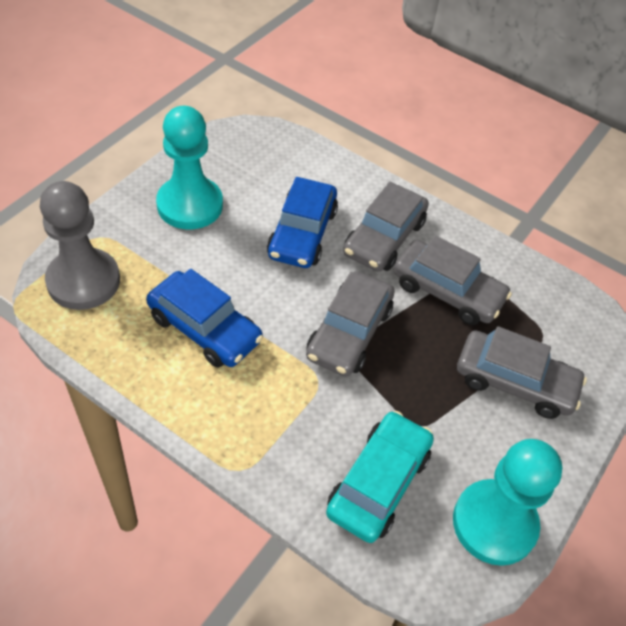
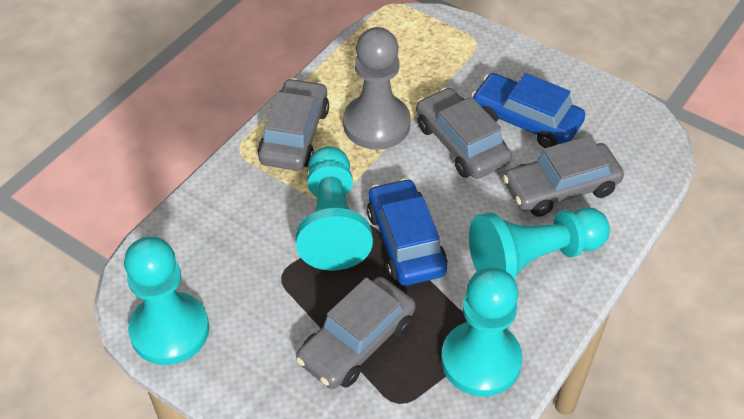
turquoise car: 1 -> 0
turquoise pawn: 2 -> 4

